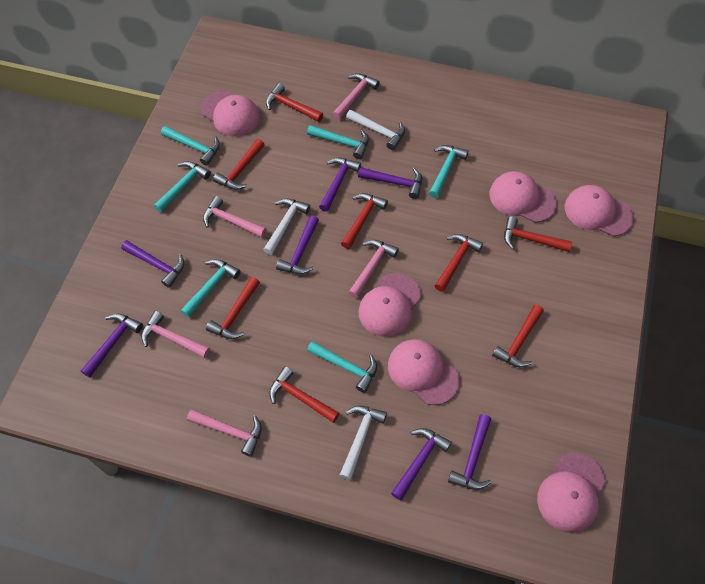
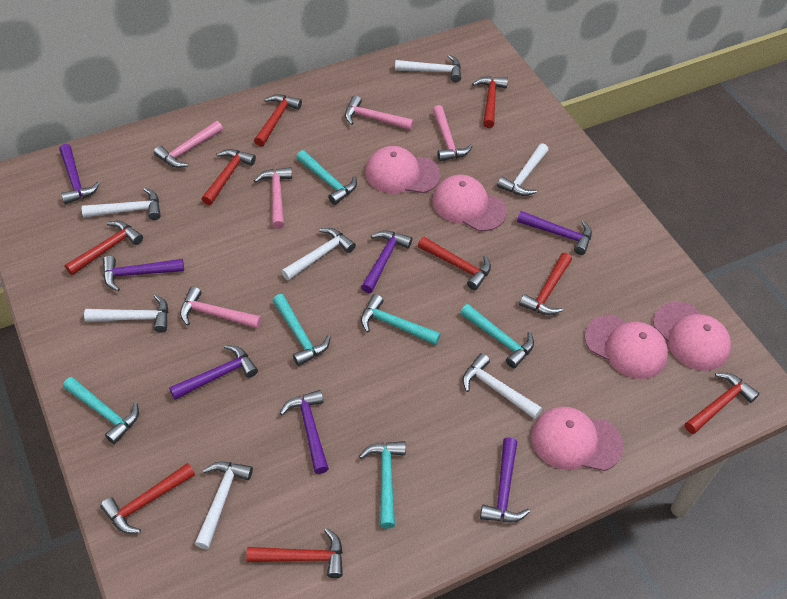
pink cap: 6 -> 5
red hammer: 8 -> 9
white hammer: 3 -> 7

